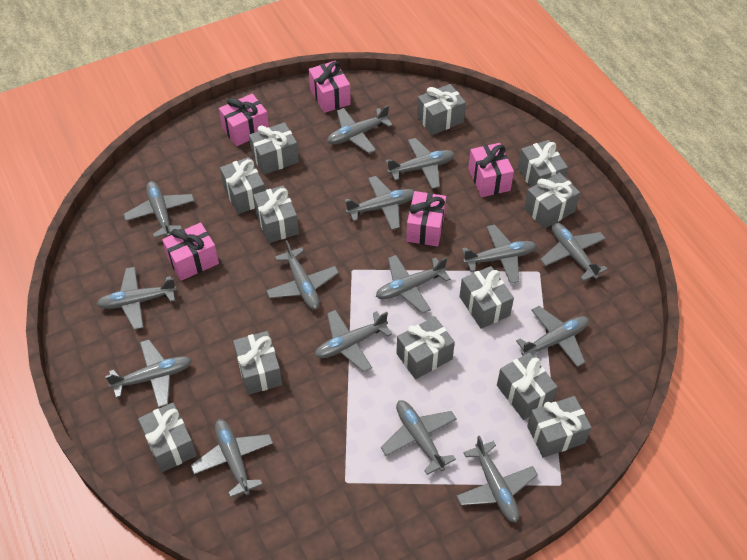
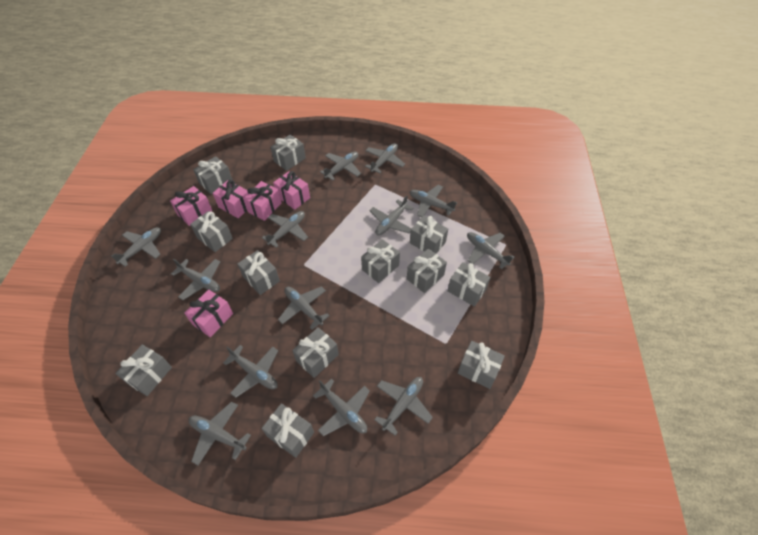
grey plane: 15 -> 13

